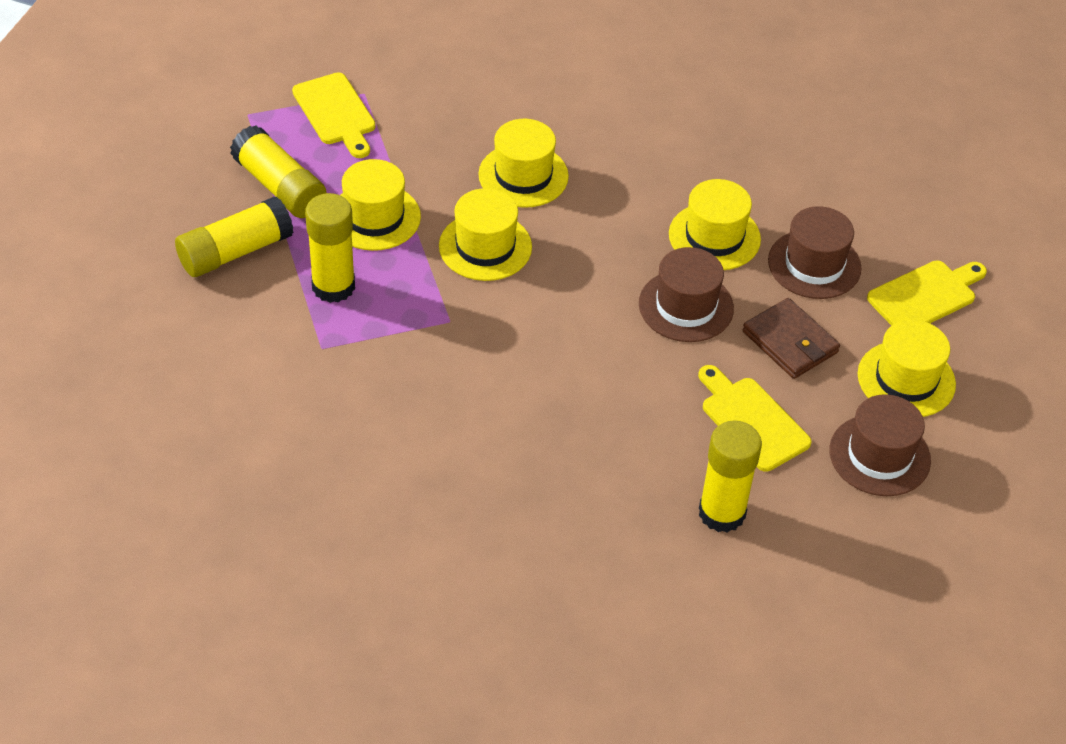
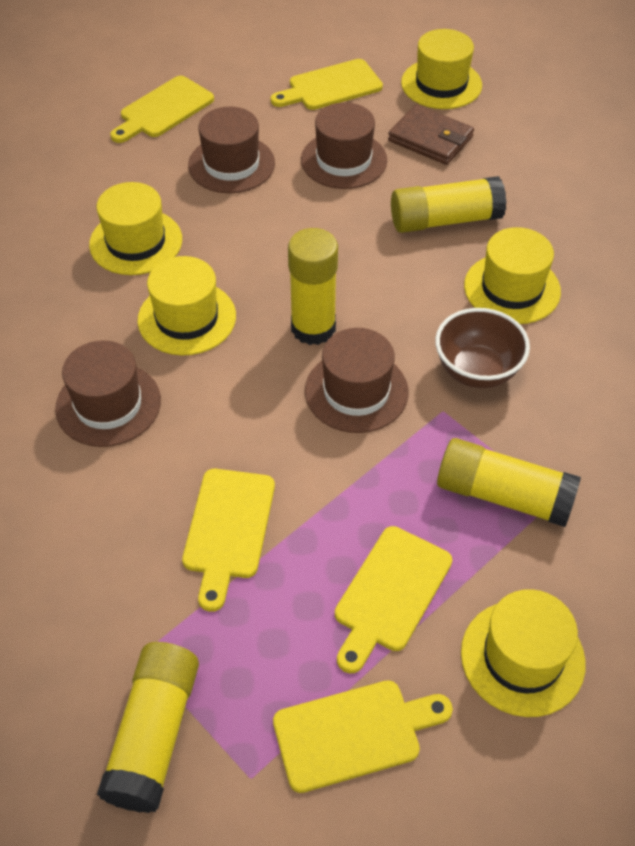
brown bowl: 0 -> 1
brown hat: 3 -> 4
yellow cutting board: 3 -> 5

